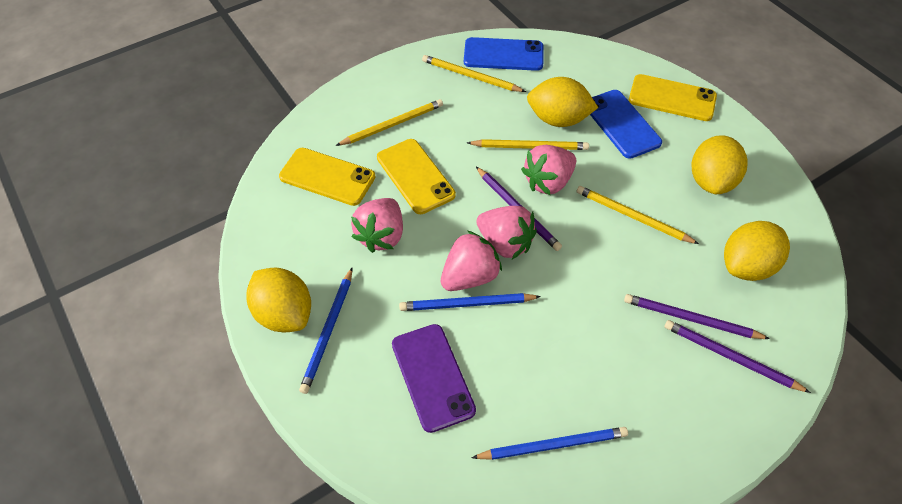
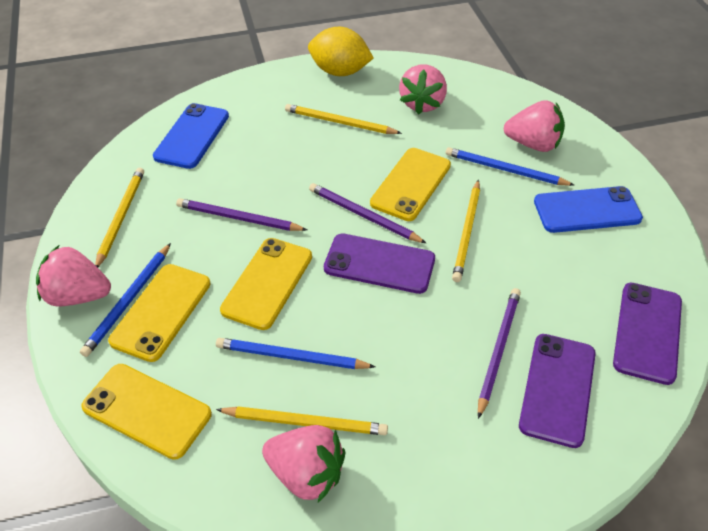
purple phone: 1 -> 3
yellow lemon: 4 -> 1
yellow phone: 3 -> 4

